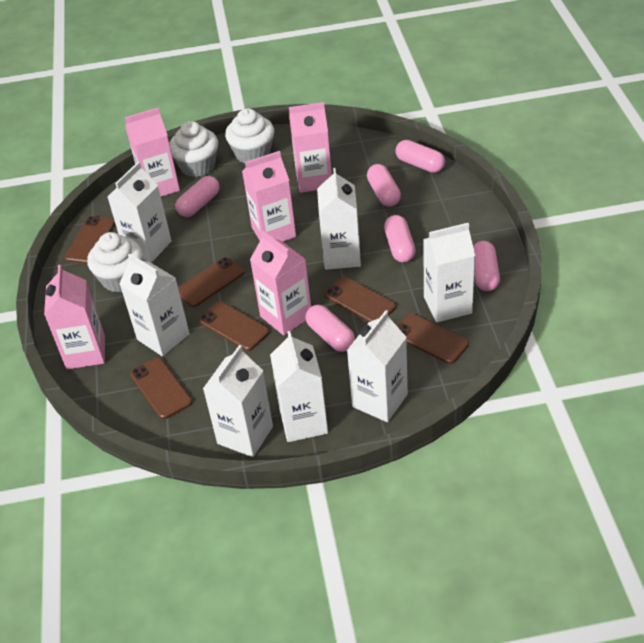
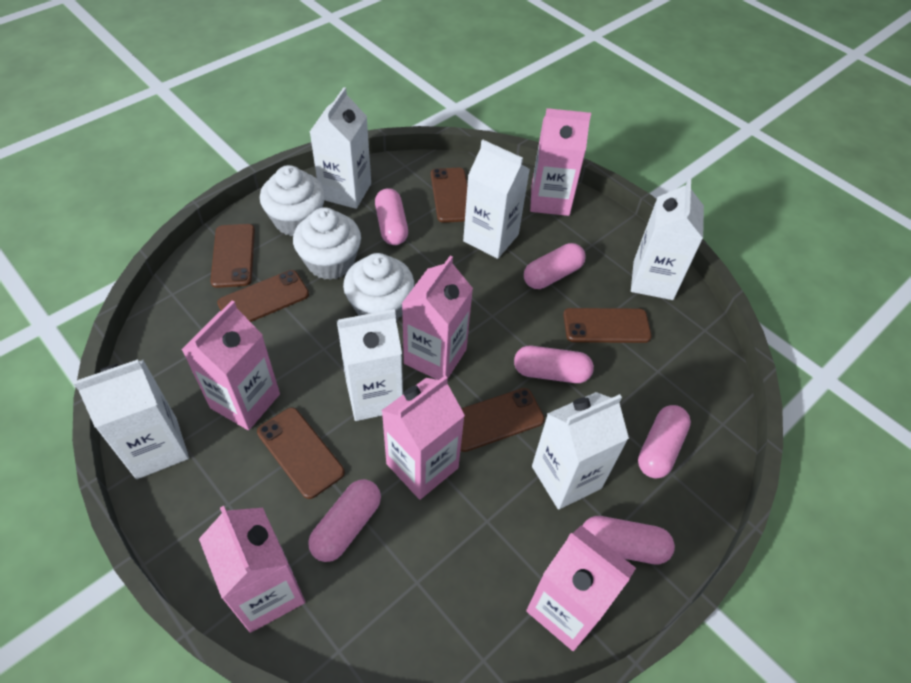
pink carton: 5 -> 6
white carton: 7 -> 6

